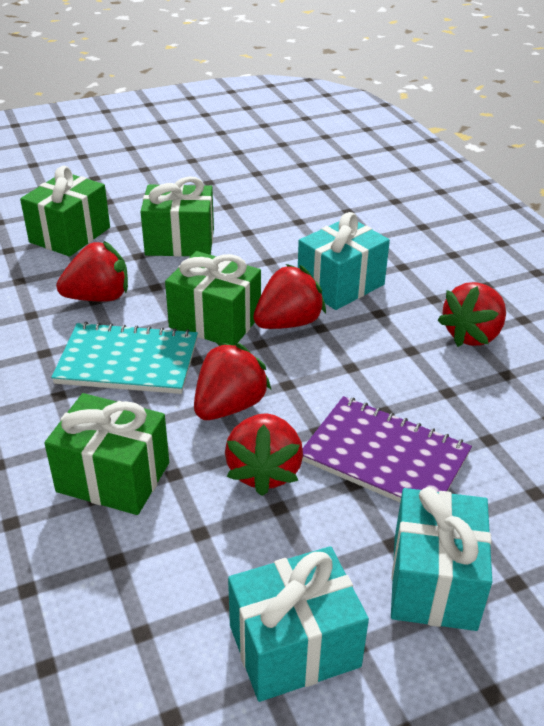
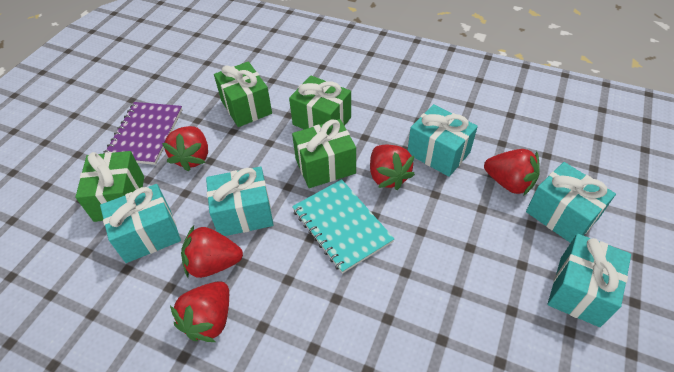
turquoise gift: 3 -> 5

